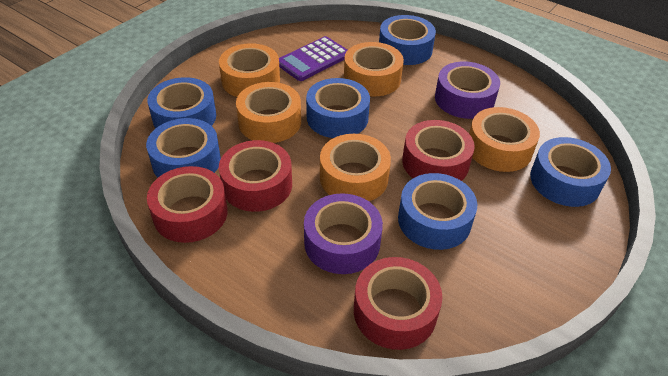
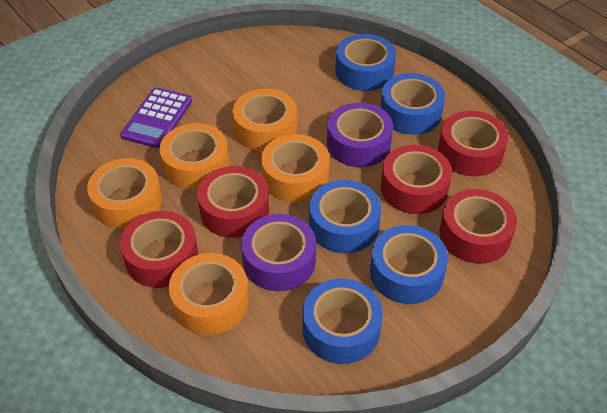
blue tape: 6 -> 5
red tape: 4 -> 5

